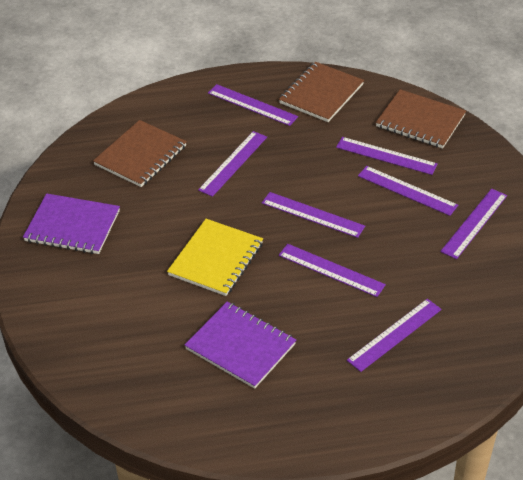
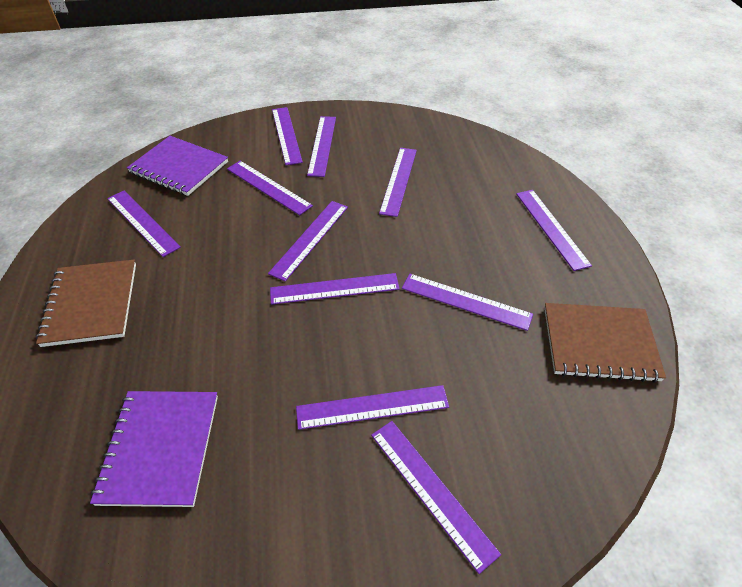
brown notebook: 3 -> 2
purple ruler: 8 -> 11
yellow notebook: 1 -> 0

